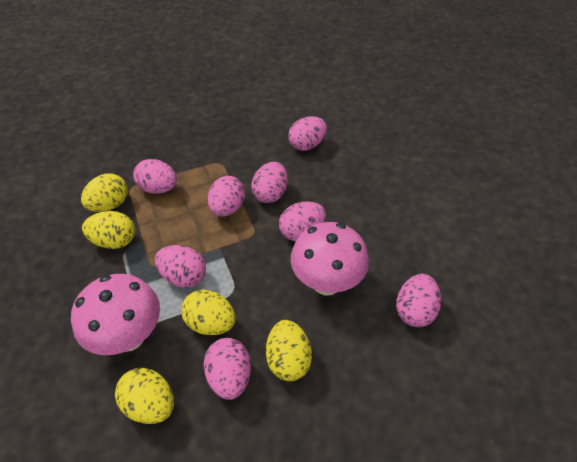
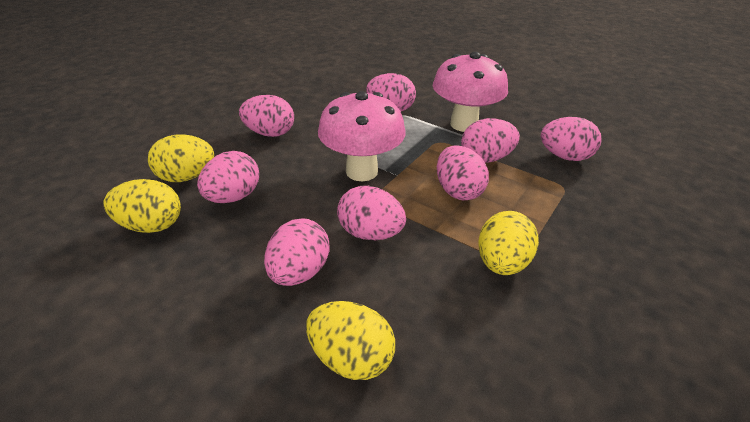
yellow egg: 5 -> 4

